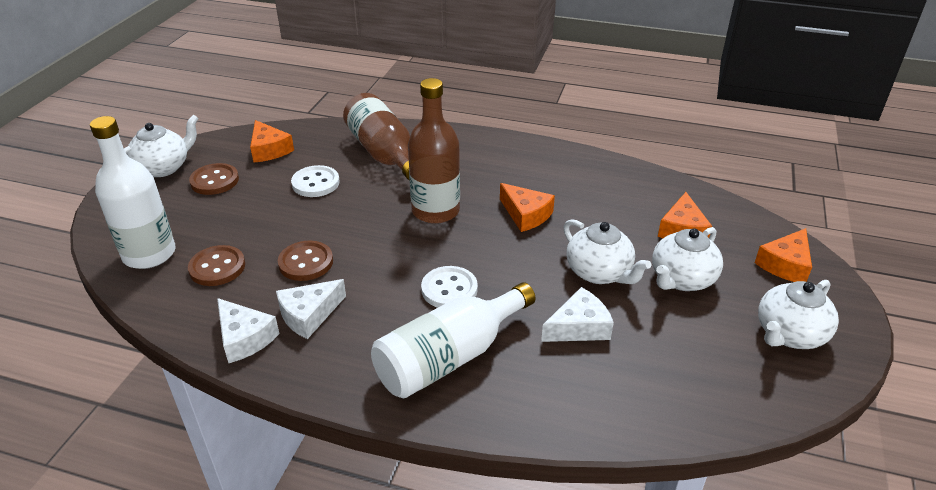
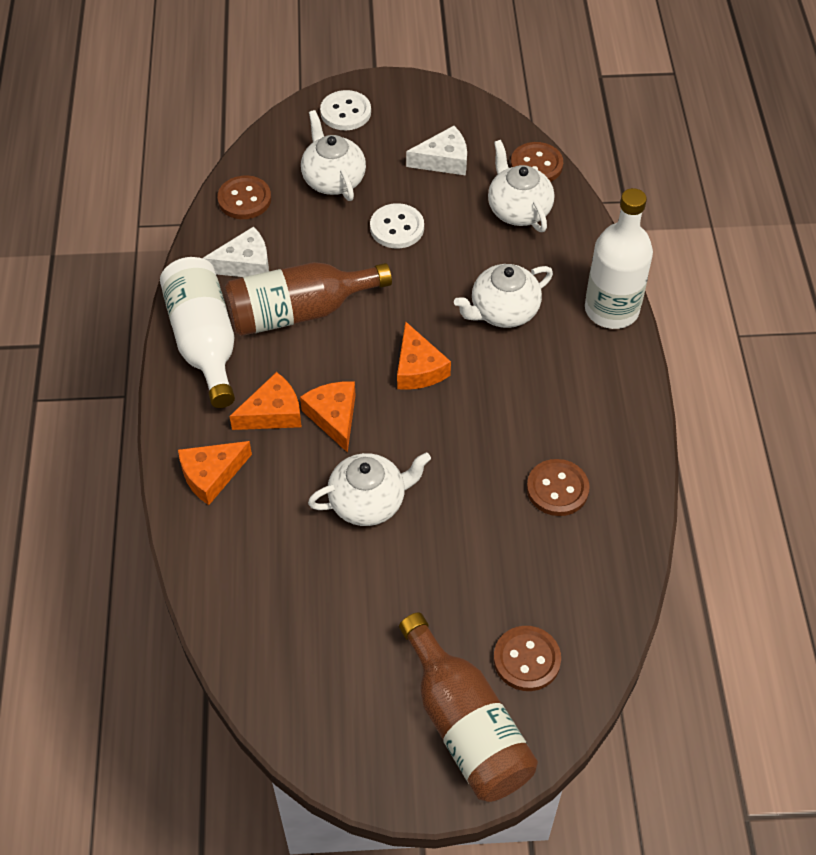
brown button: 3 -> 4
white cheese: 3 -> 2

